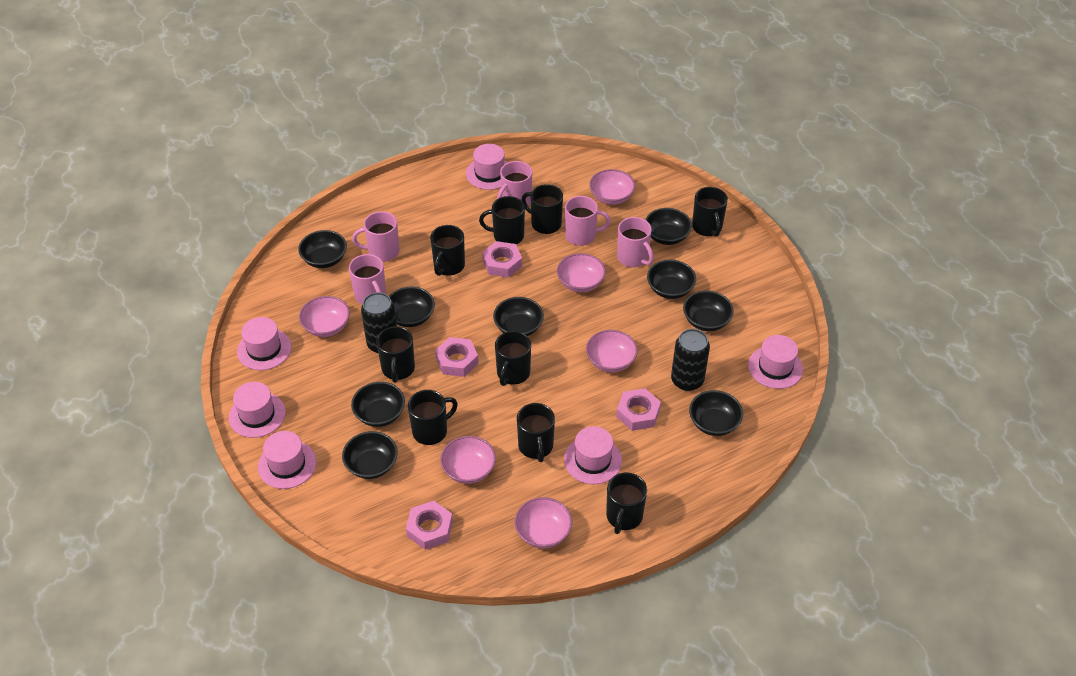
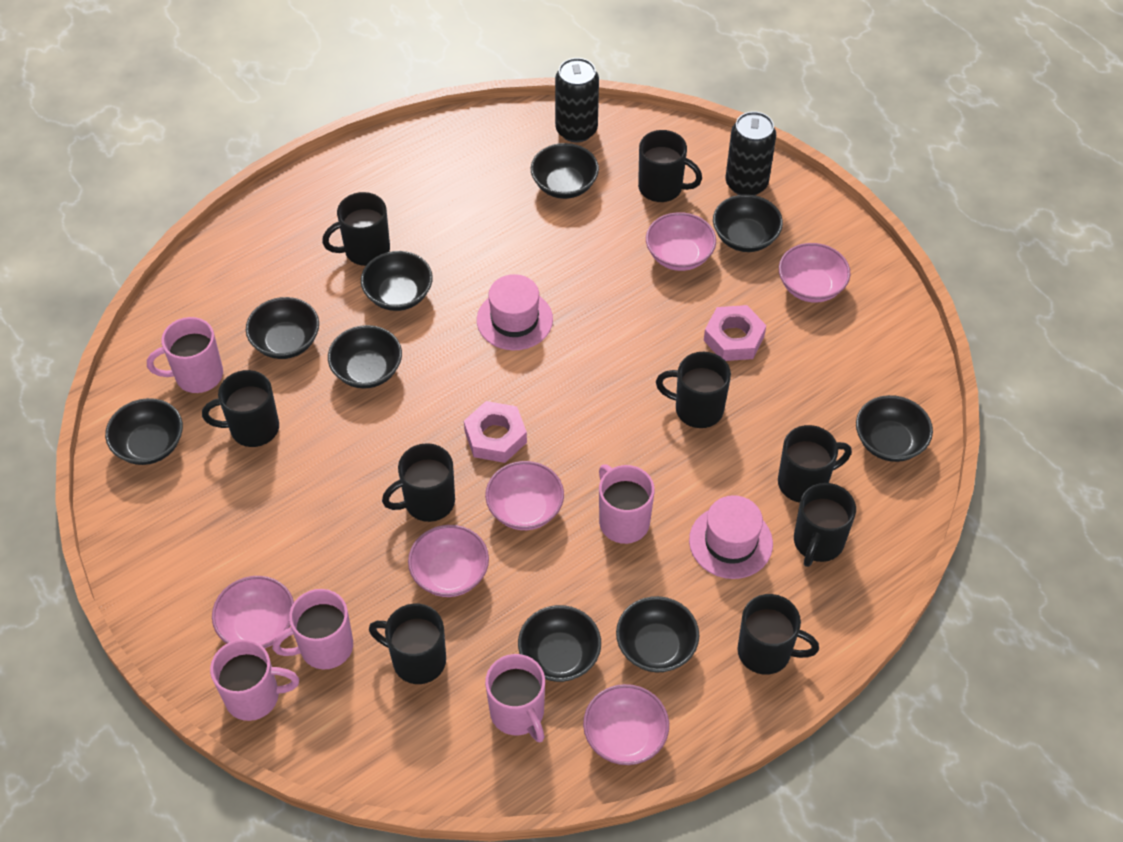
pink hat: 6 -> 2
pink nut: 4 -> 2

